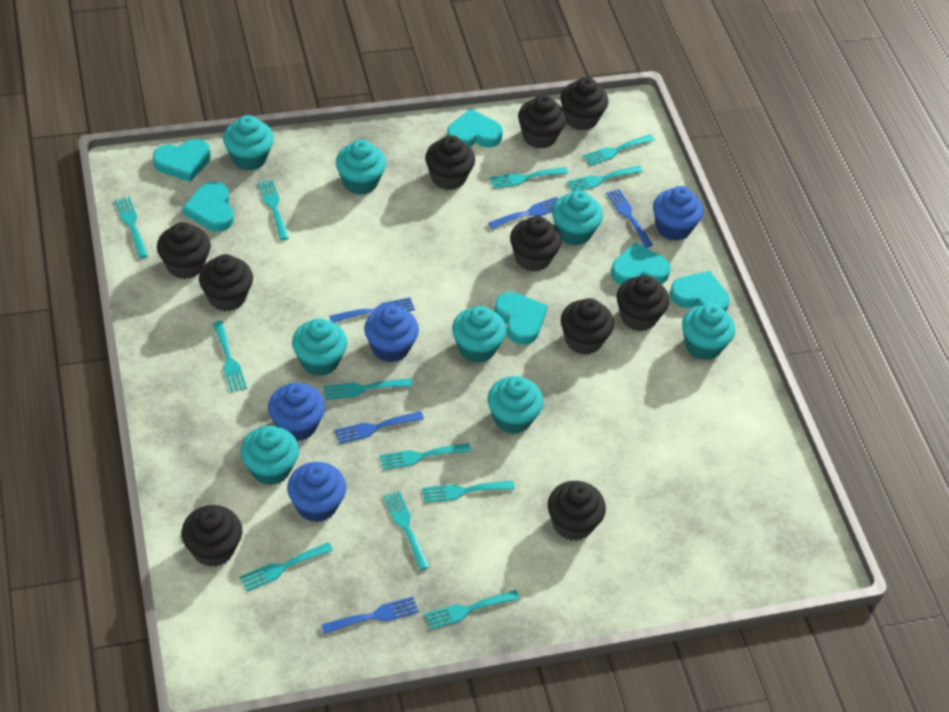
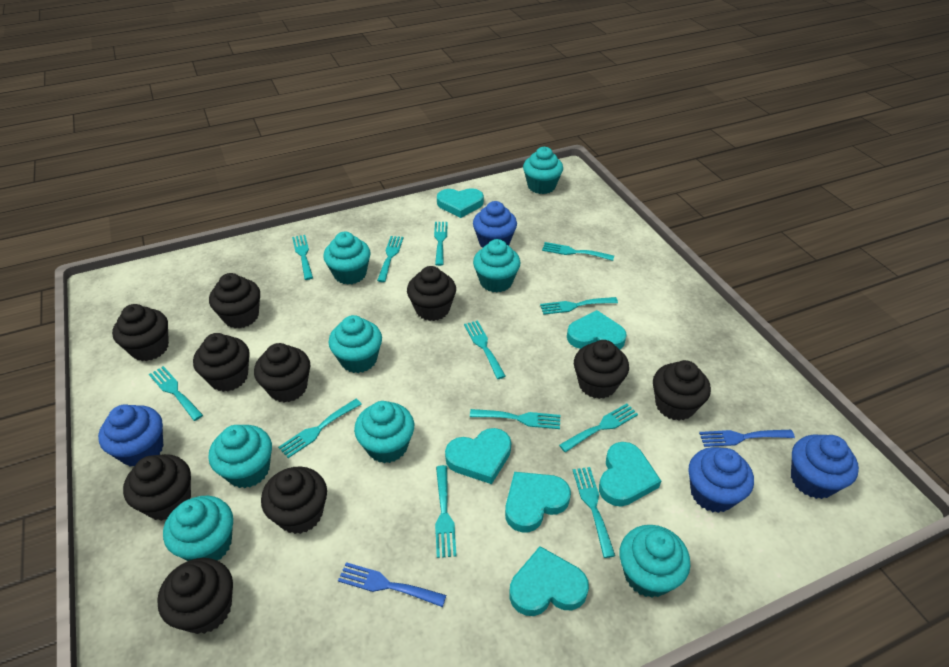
blue fork: 5 -> 2

